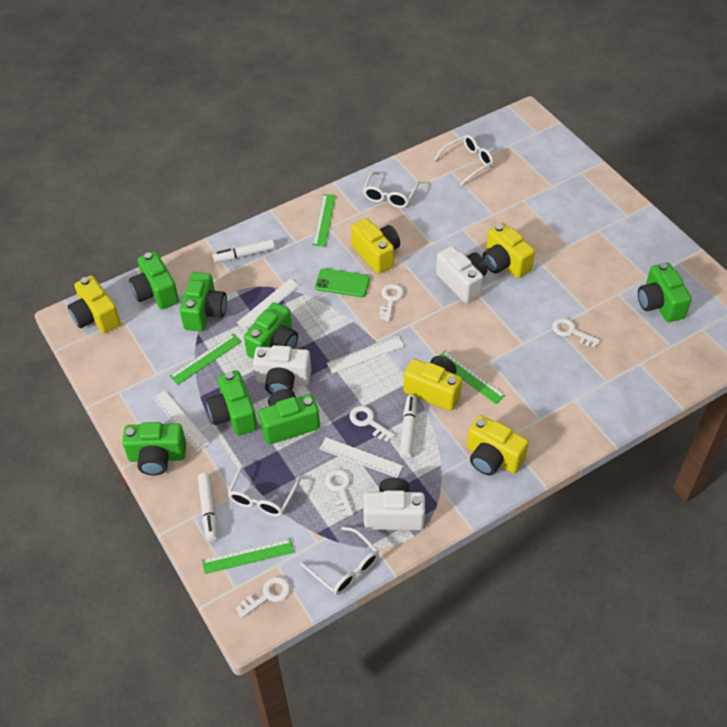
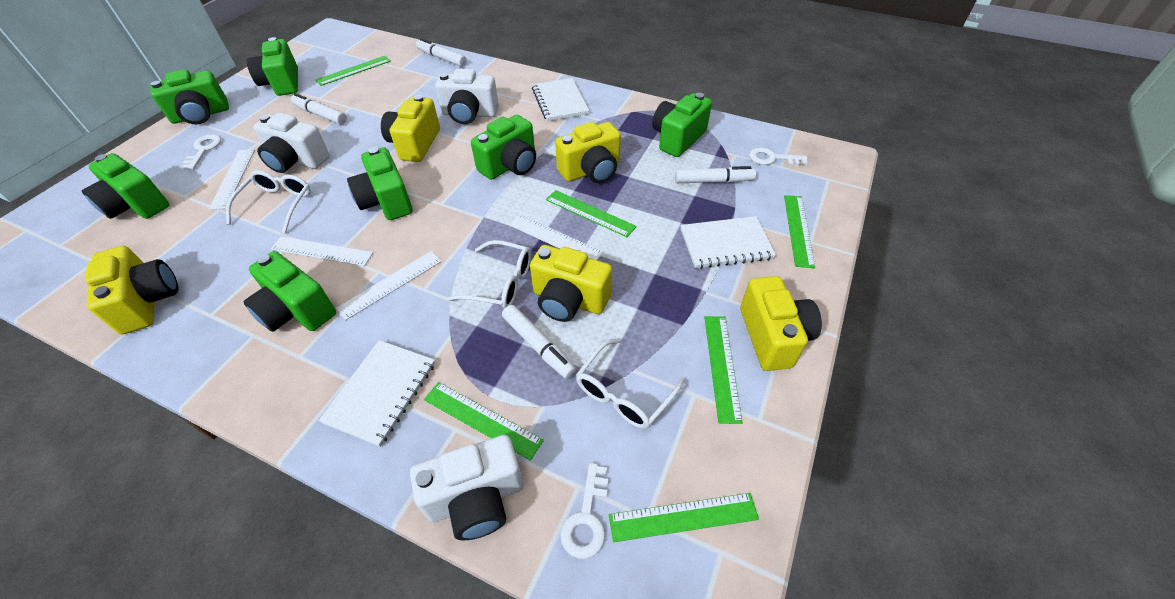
green phone: 1 -> 0
green ruler: 4 -> 6
white glasses: 4 -> 3
white key: 5 -> 3
white marker: 3 -> 4
white notebook: 0 -> 3

